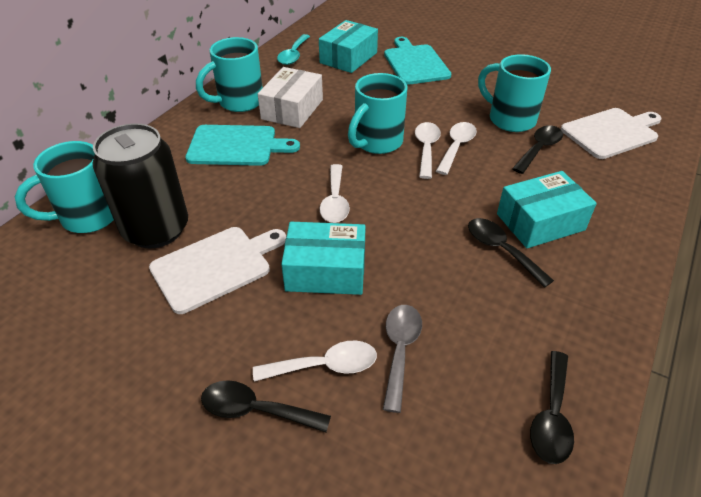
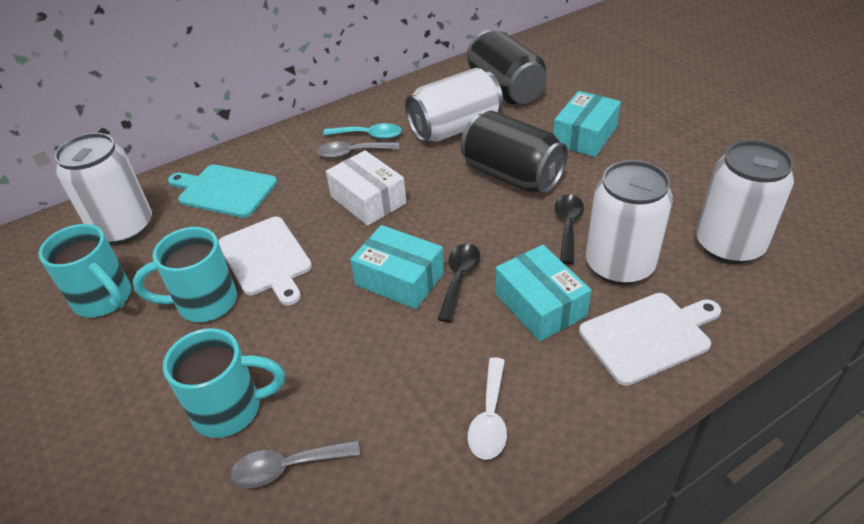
black can: 1 -> 2
black spoon: 4 -> 2
grey spoon: 1 -> 2
turquoise cutting board: 2 -> 1
turquoise mug: 4 -> 3
white can: 0 -> 4
white spoon: 4 -> 1

